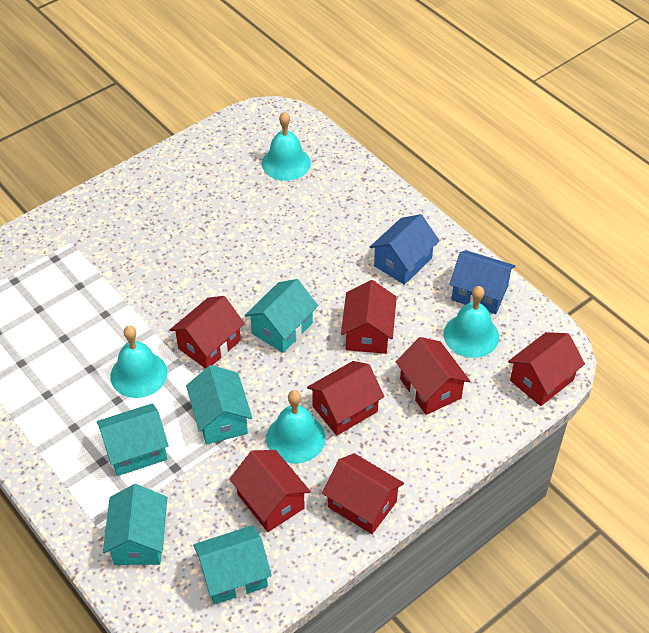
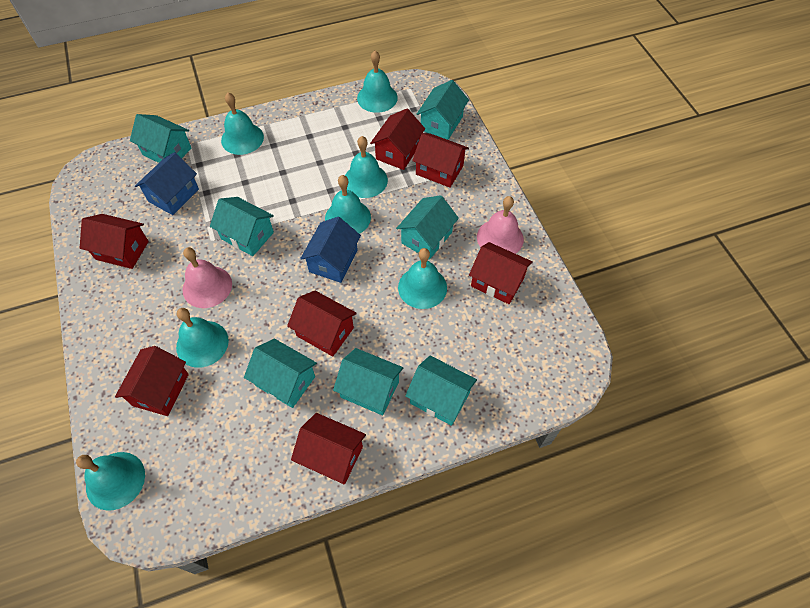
pink bell: 0 -> 2
turquoise bell: 4 -> 7
turquoise house: 5 -> 7

